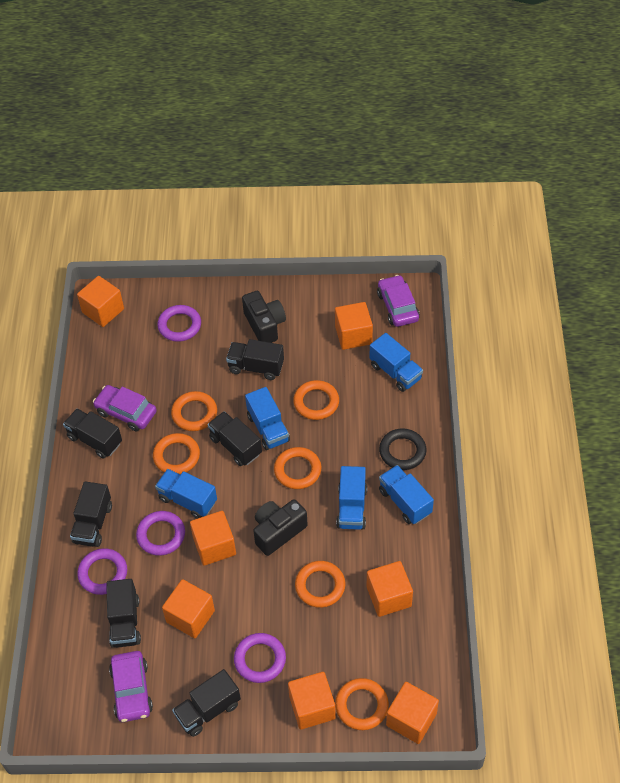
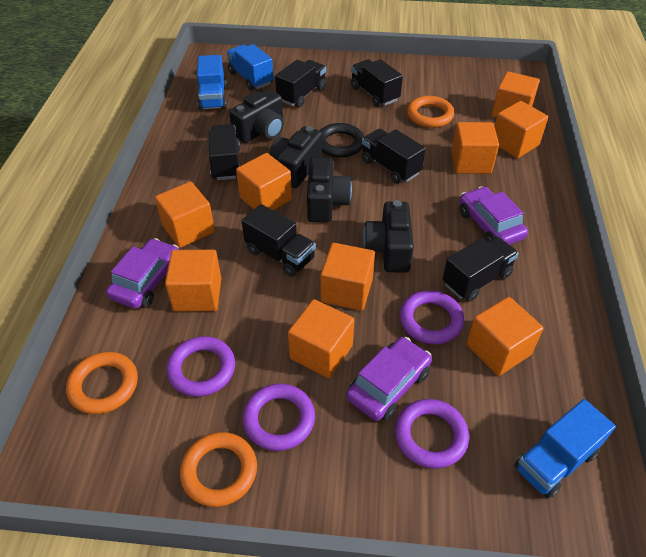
black camera: 2 -> 4
blue truck: 5 -> 3
orange cube: 7 -> 9
orange ring: 6 -> 3

